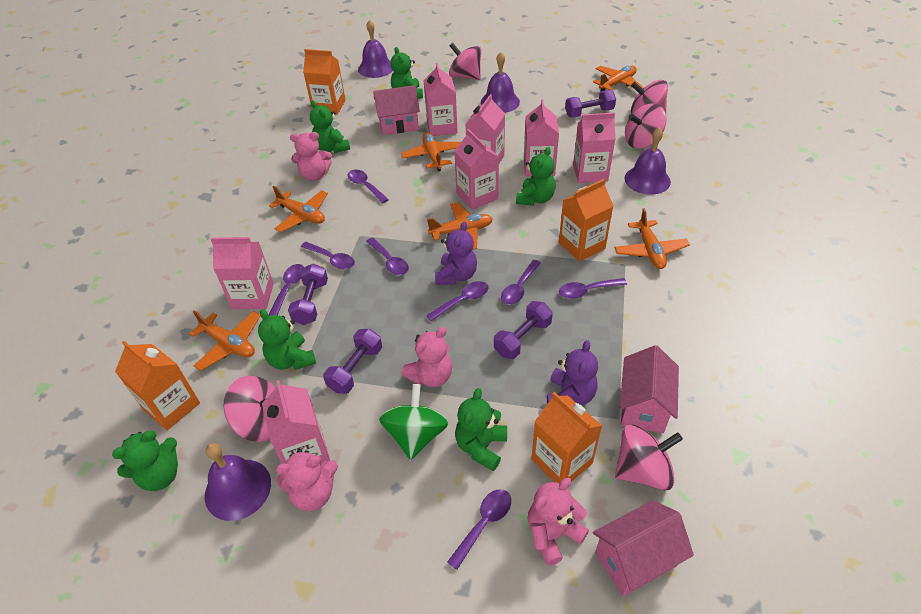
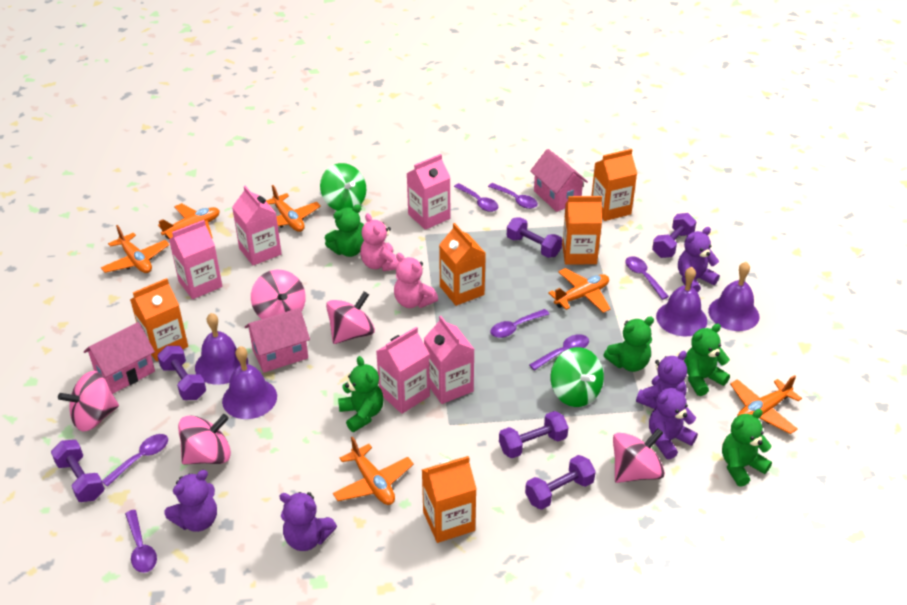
green spinning top: 1 -> 2
green teddy bear: 6 -> 5
orange carton: 4 -> 5
pink carton: 7 -> 5
pink teddy bear: 4 -> 2
purple dumbbell: 4 -> 6
purple spoon: 8 -> 7
purple teddy bear: 2 -> 5

